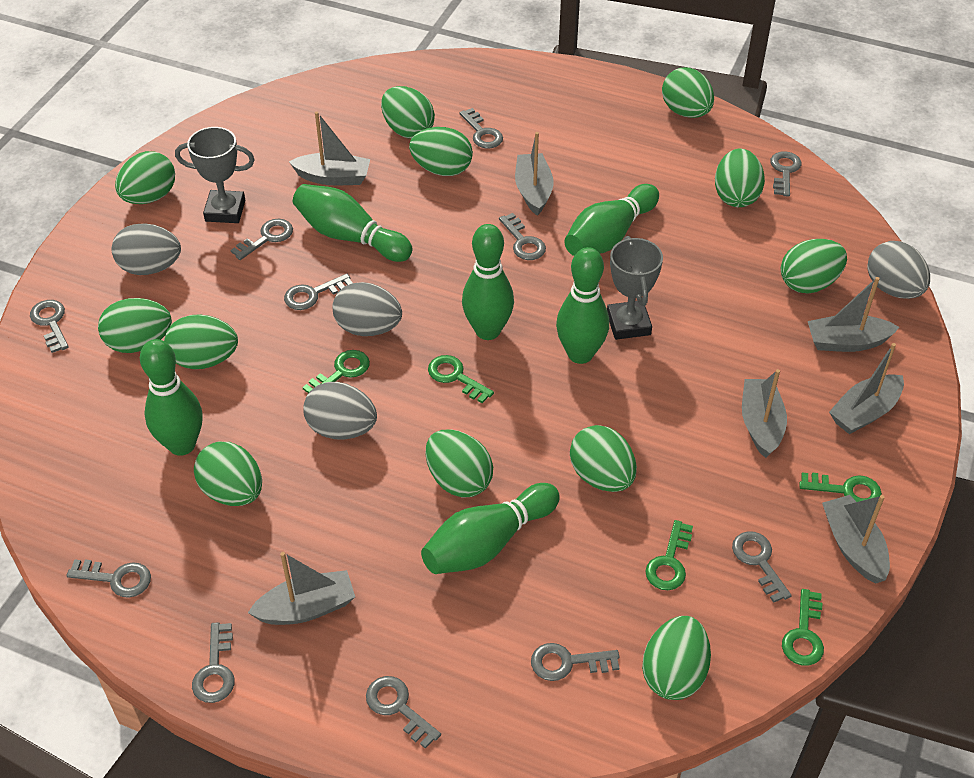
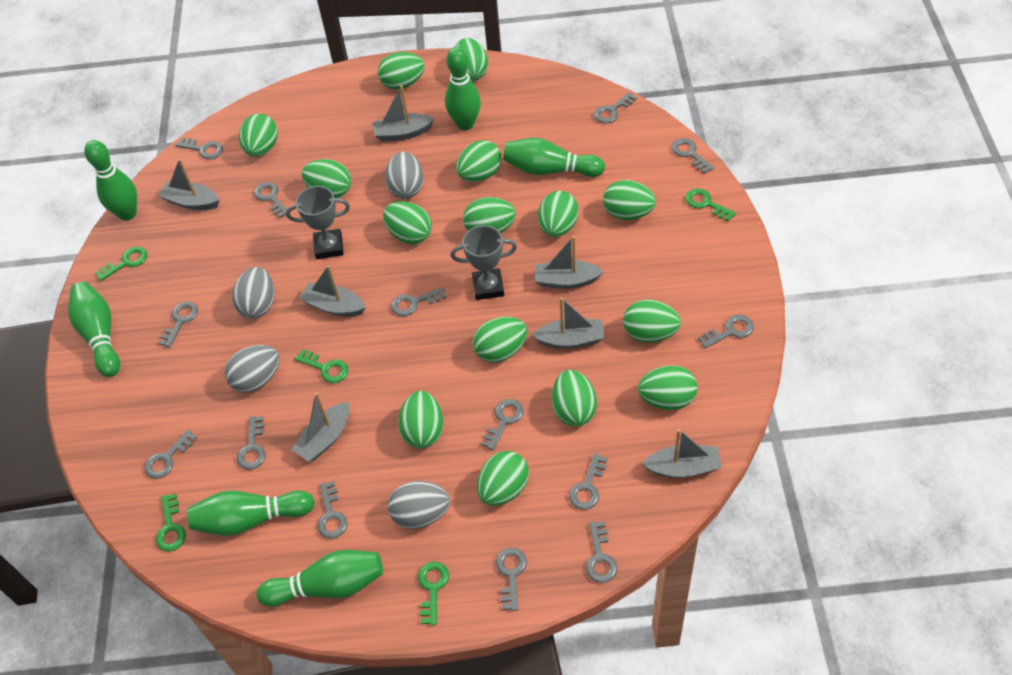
green egg: 12 -> 15
grey key: 11 -> 14

